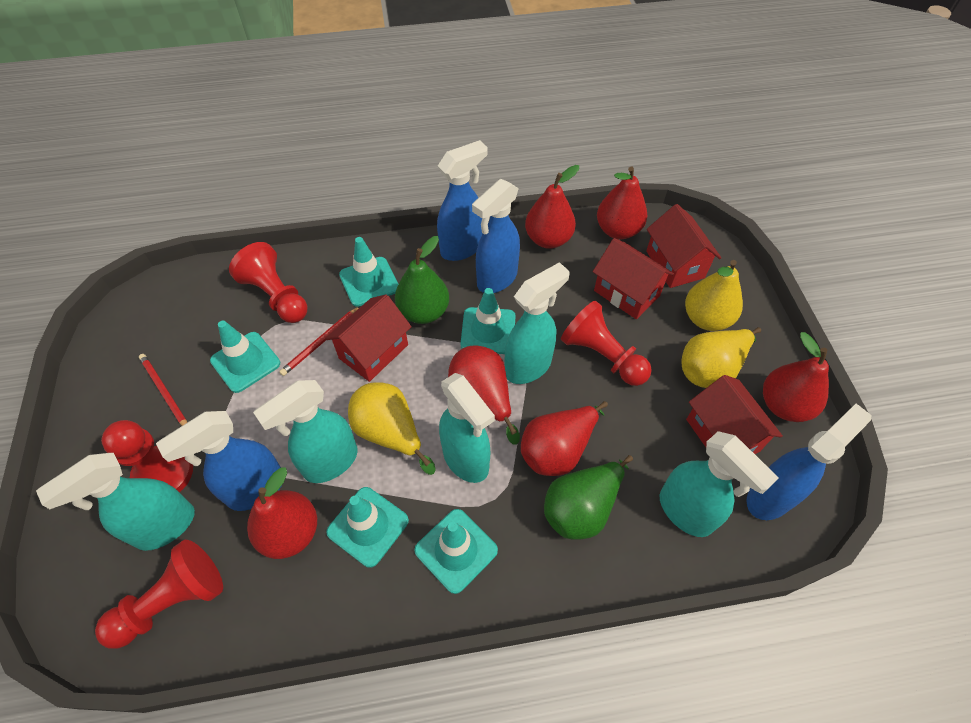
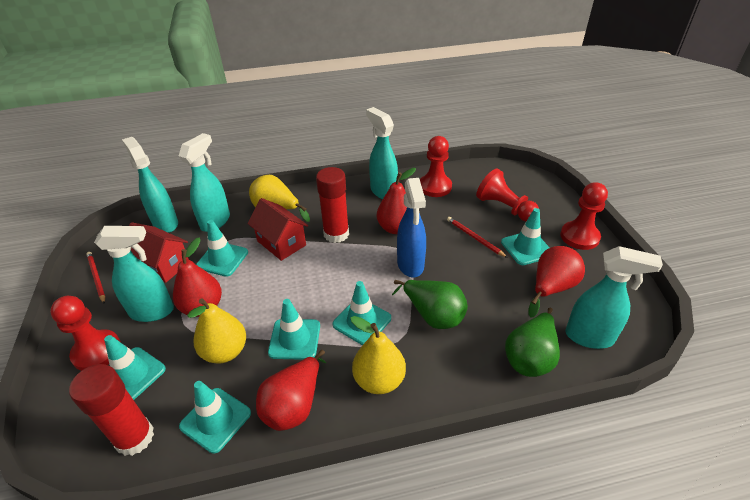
blue spray bottle: 4 -> 1
red glue stick: 0 -> 2
red house: 4 -> 2
red pear: 6 -> 4
turquoise traffic cone: 5 -> 6

